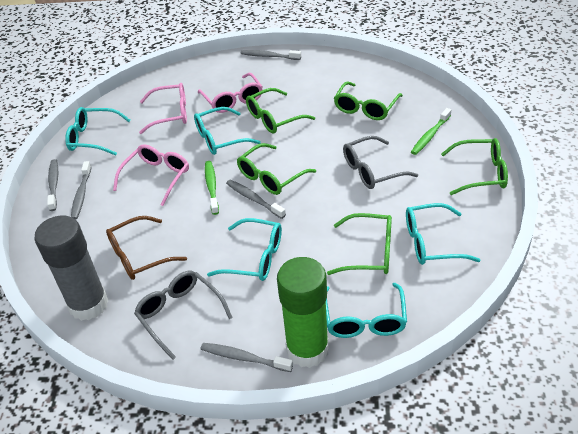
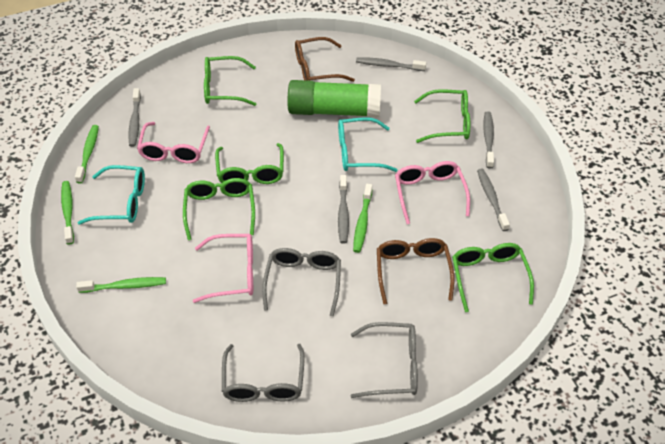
brown glasses: 1 -> 2
green toothbrush: 2 -> 4
grey glasses: 2 -> 3
grey glue stick: 1 -> 0
turquoise glasses: 5 -> 2

